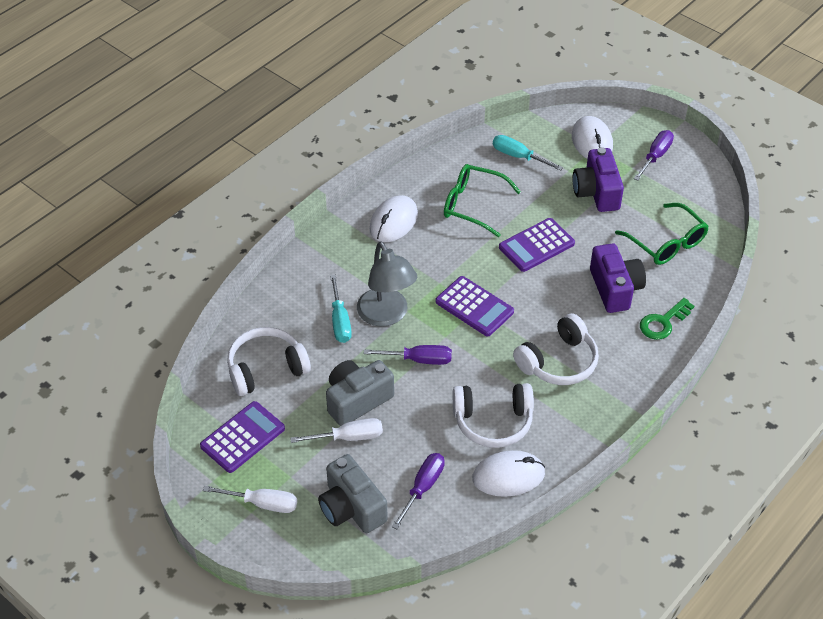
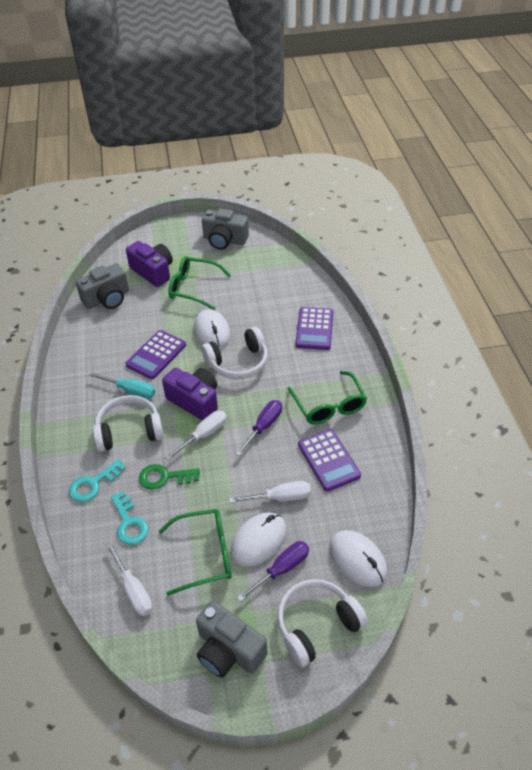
green glasses: 2 -> 3
grey camera: 2 -> 3
grey lamp: 1 -> 0
purple screwdriver: 3 -> 2
turquoise key: 0 -> 2
turquoise screwdriver: 2 -> 1
white screwdriver: 2 -> 3

